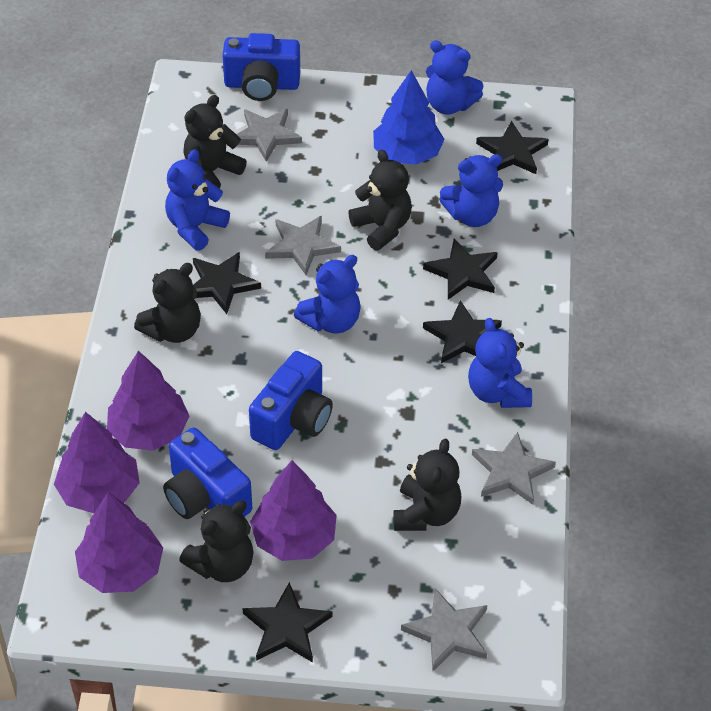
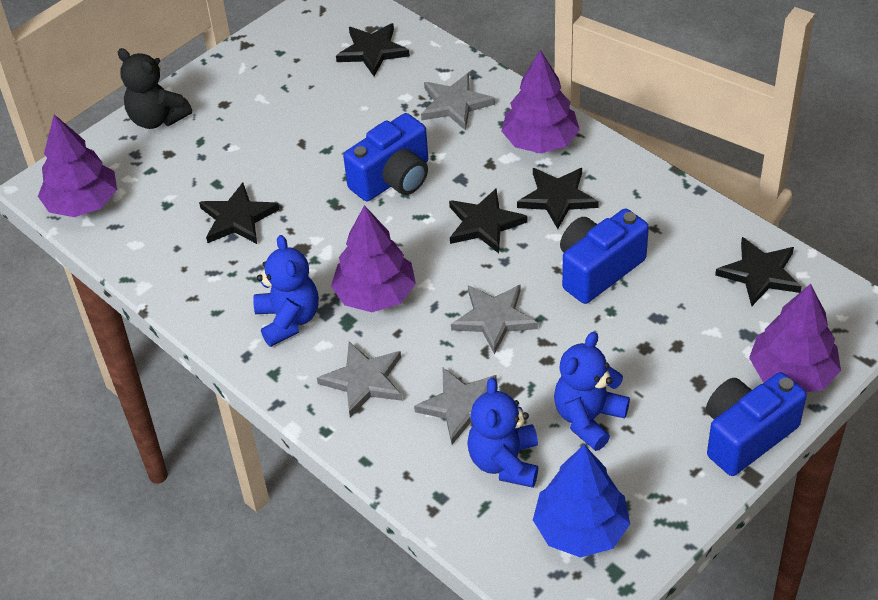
black teddy bear: 5 -> 1
blue teddy bear: 5 -> 3

